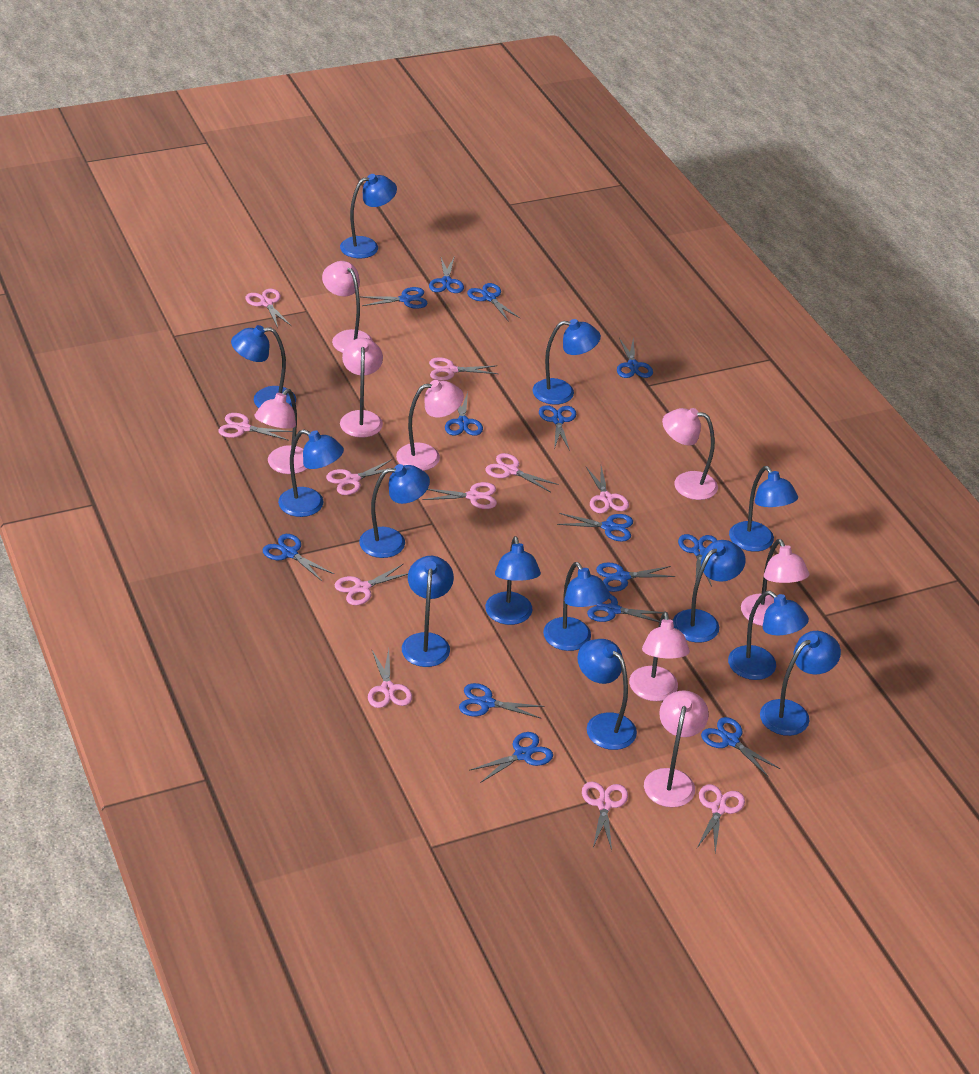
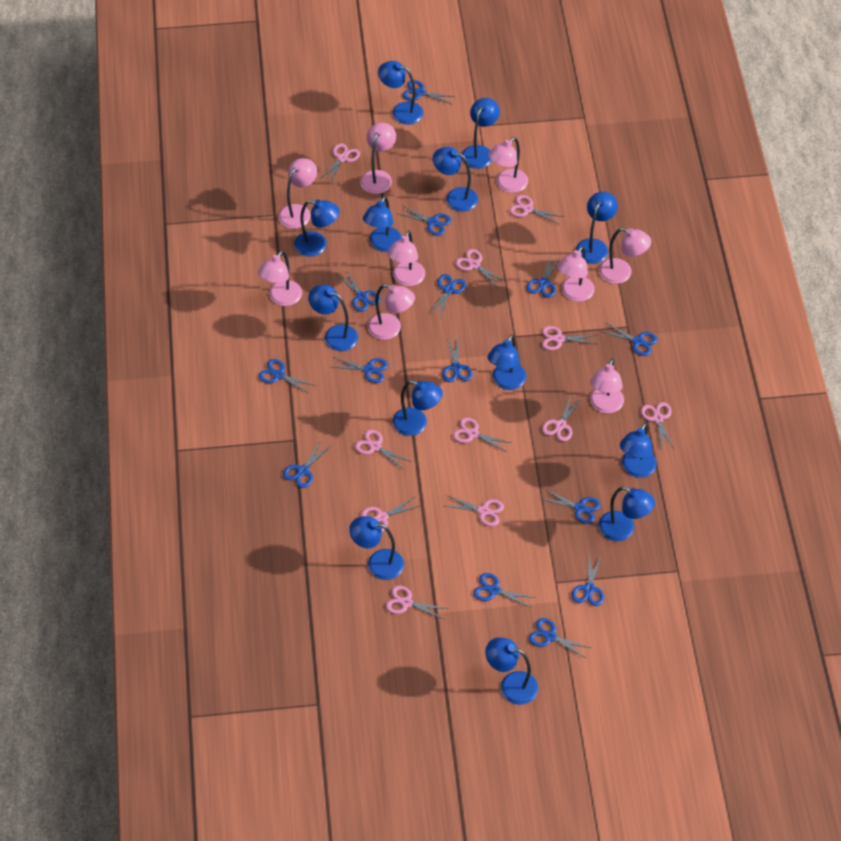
pink lamp: 8 -> 9

